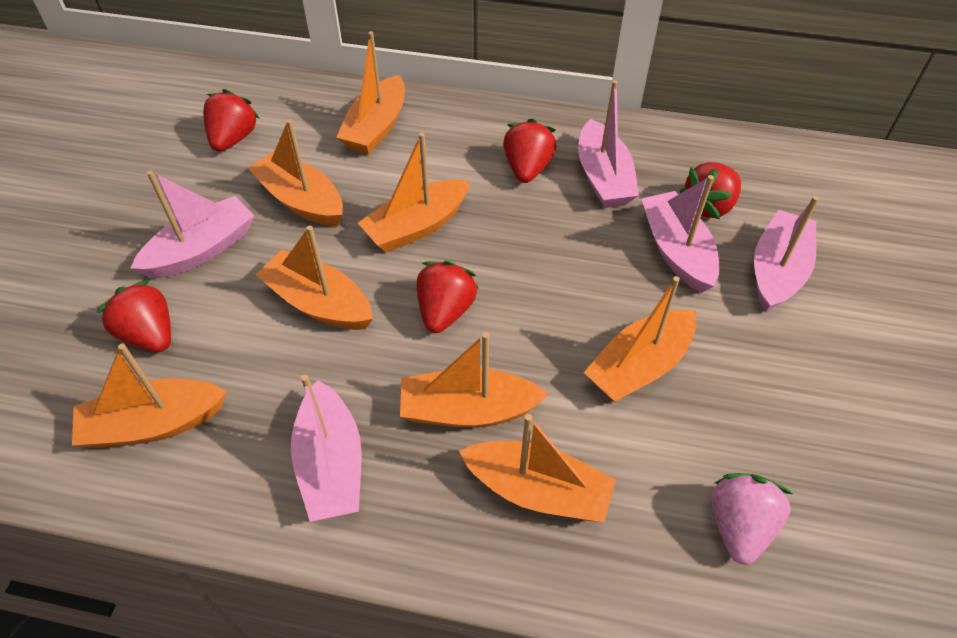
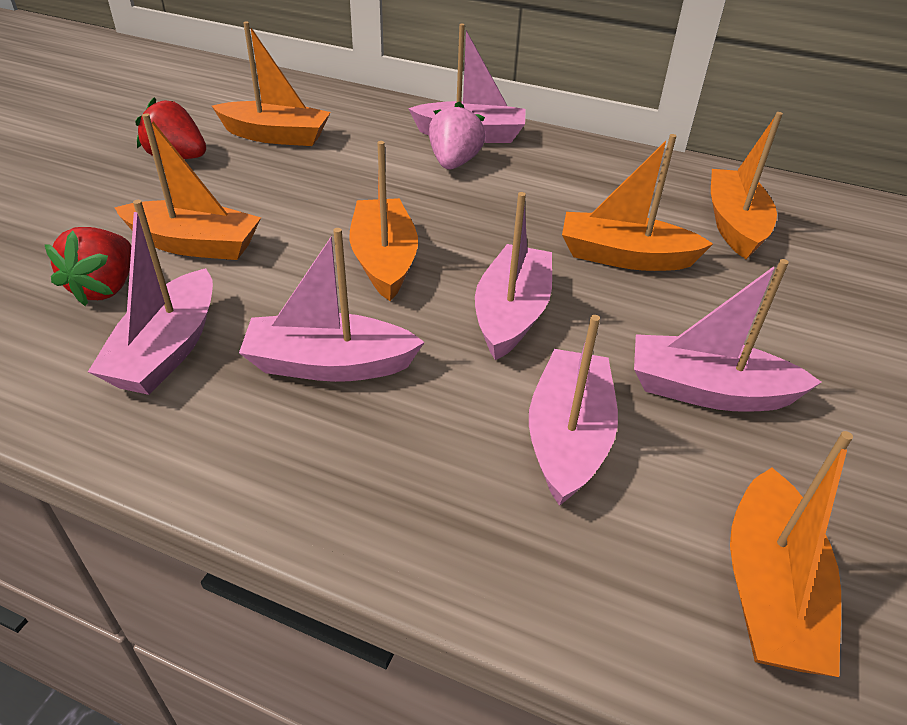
orange boat: 8 -> 6
pink boat: 5 -> 6
red strawberry: 5 -> 2

